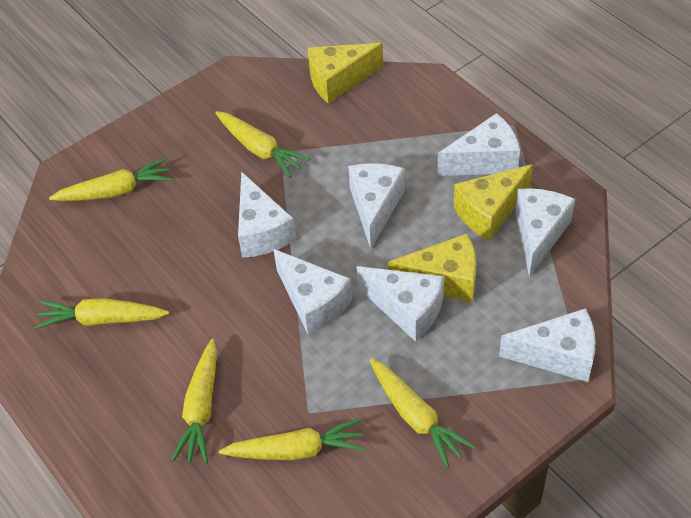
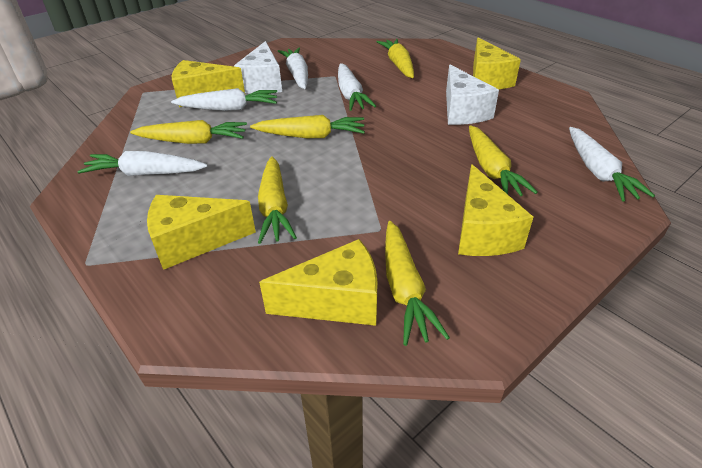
white carrot: 0 -> 5
white cheese: 7 -> 2
yellow cheese: 3 -> 5

